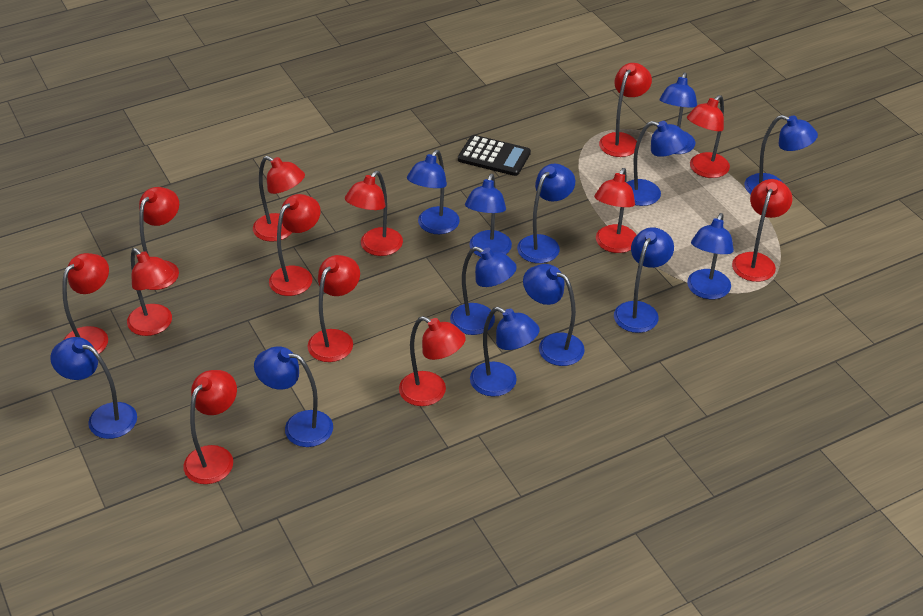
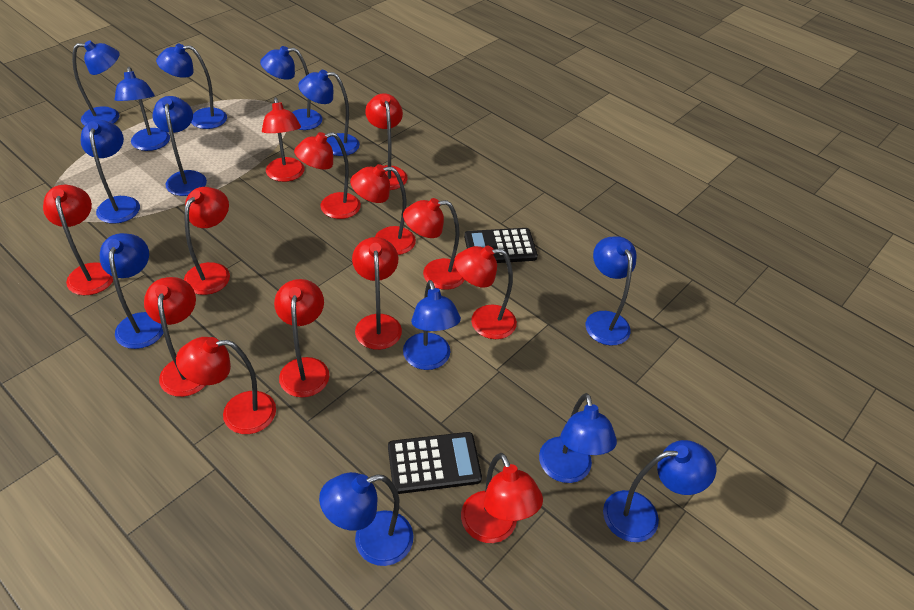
black calculator: 1 -> 2

